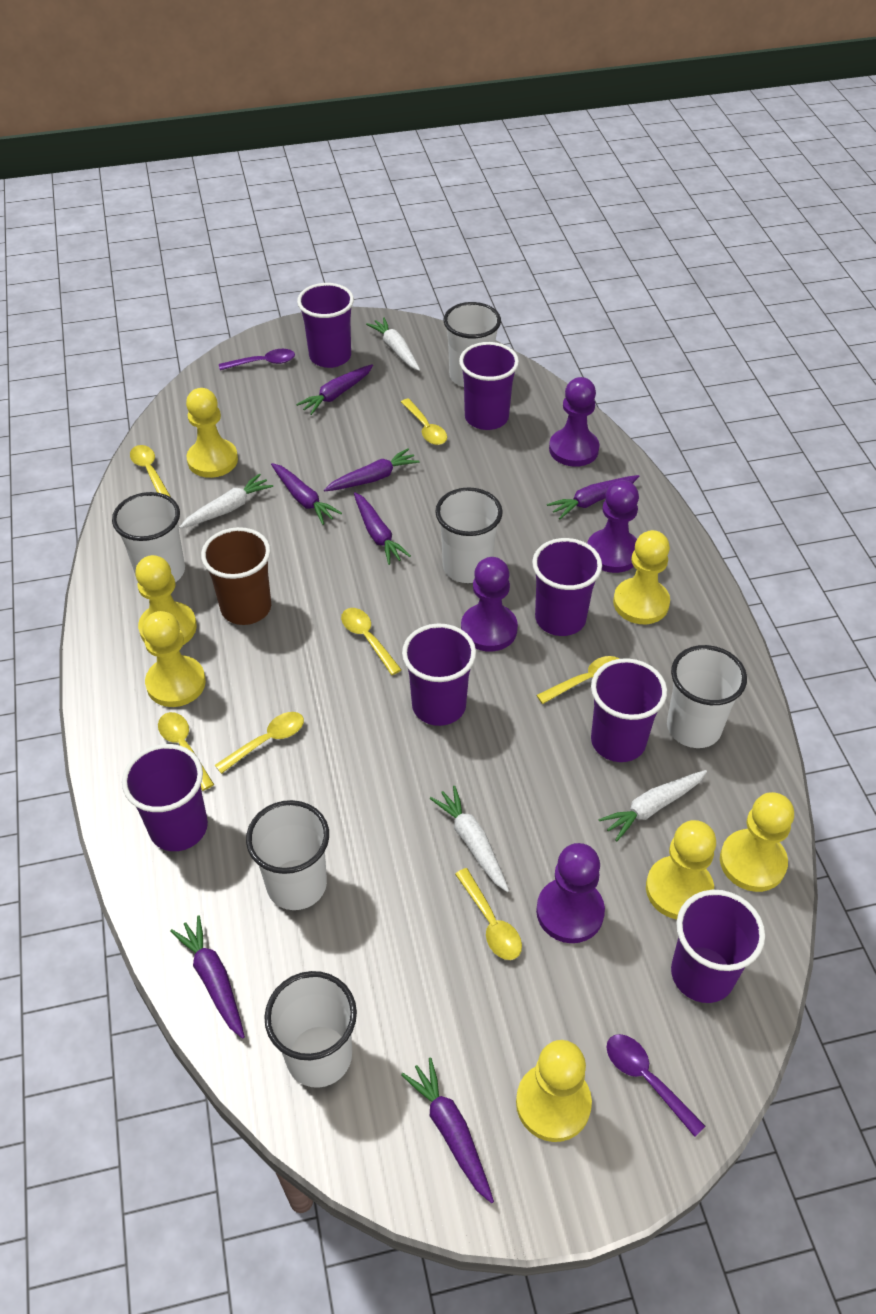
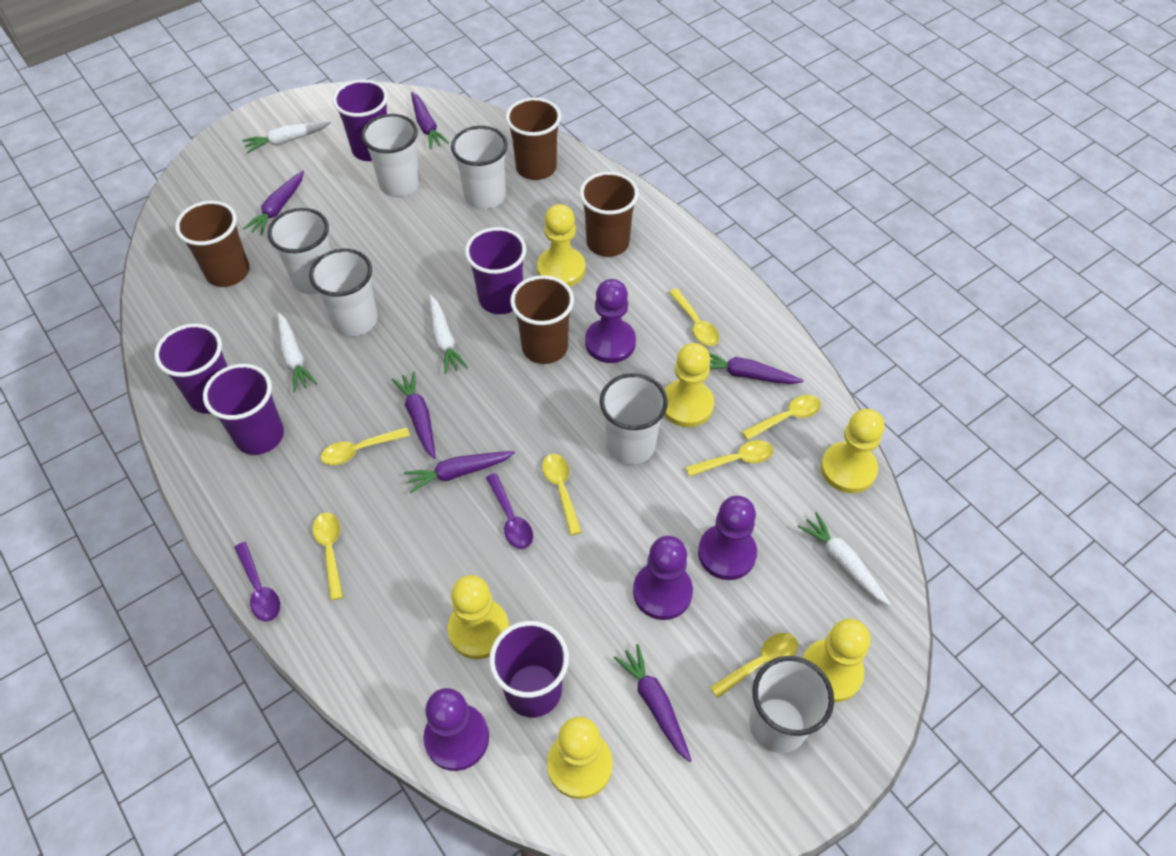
brown cup: 1 -> 4
purple carrot: 7 -> 6
purple cup: 7 -> 5
yellow pawn: 7 -> 6

